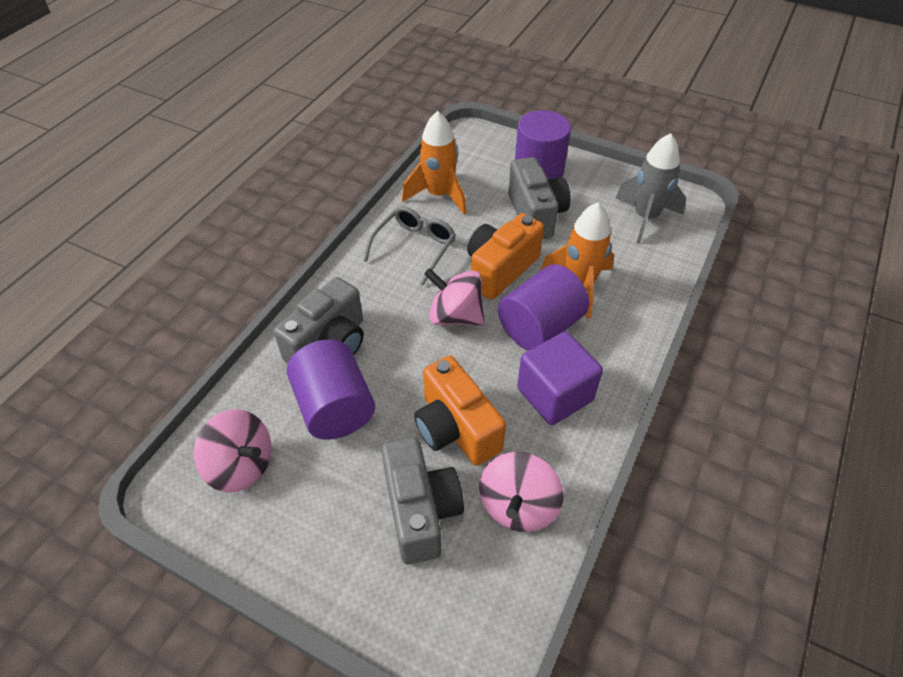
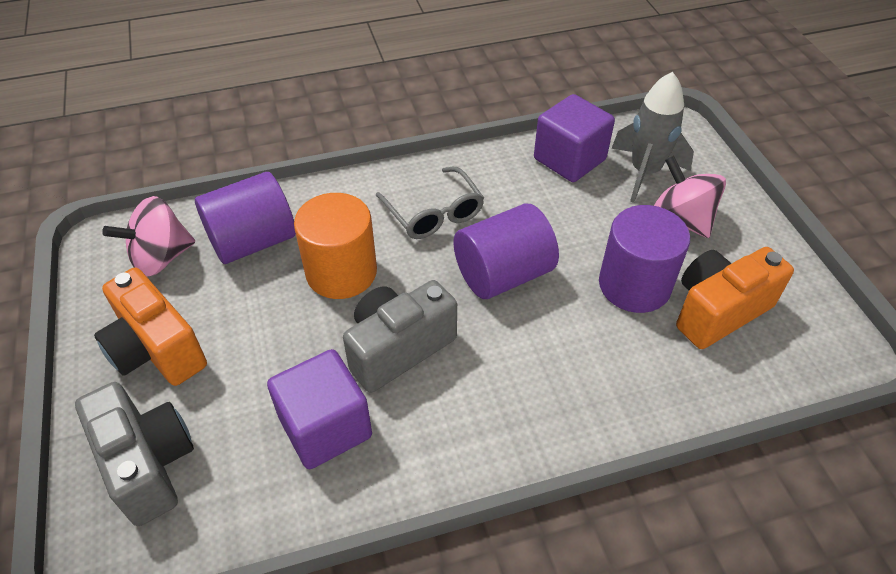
grey camera: 3 -> 2
orange cylinder: 0 -> 1
orange rocket: 2 -> 0
pink spinning top: 3 -> 2
purple cube: 1 -> 2

